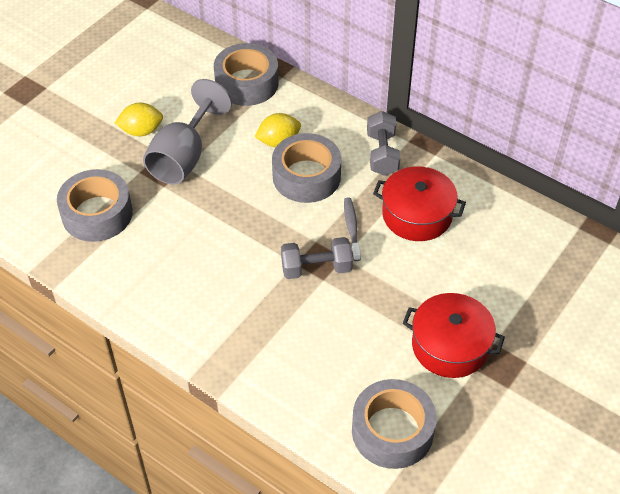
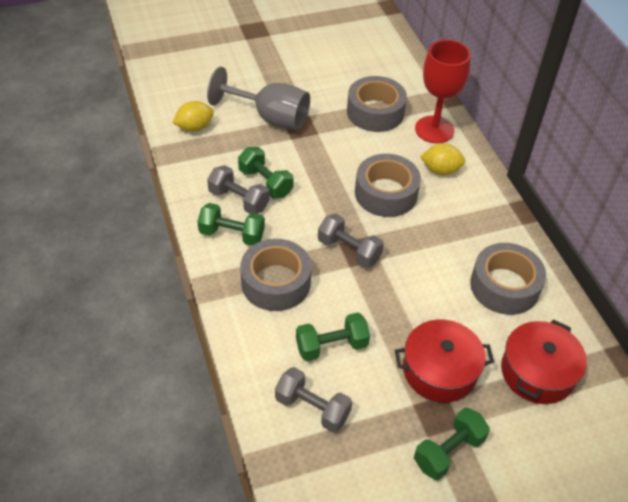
green dumbbell: 0 -> 4
grey dumbbell: 2 -> 3
grey toothbrush: 1 -> 0
red goblet: 0 -> 1

